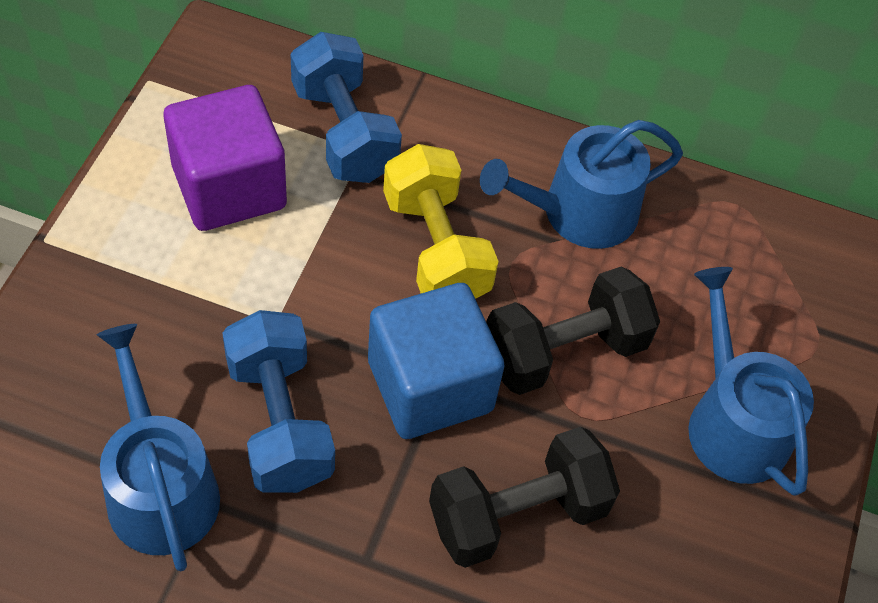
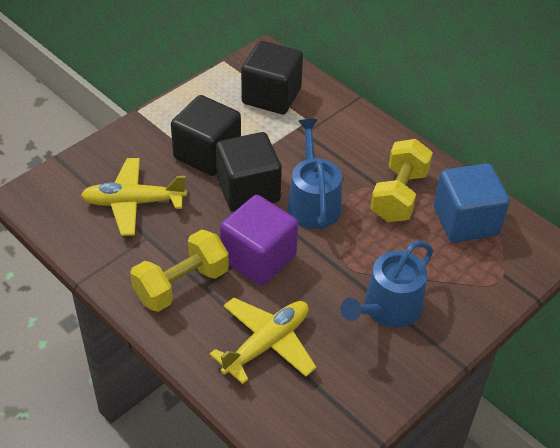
black cube: 0 -> 3
black dumbbell: 2 -> 0
blue dumbbell: 2 -> 0
blue watering can: 3 -> 2
yellow dumbbell: 1 -> 2
yellow plane: 0 -> 2

